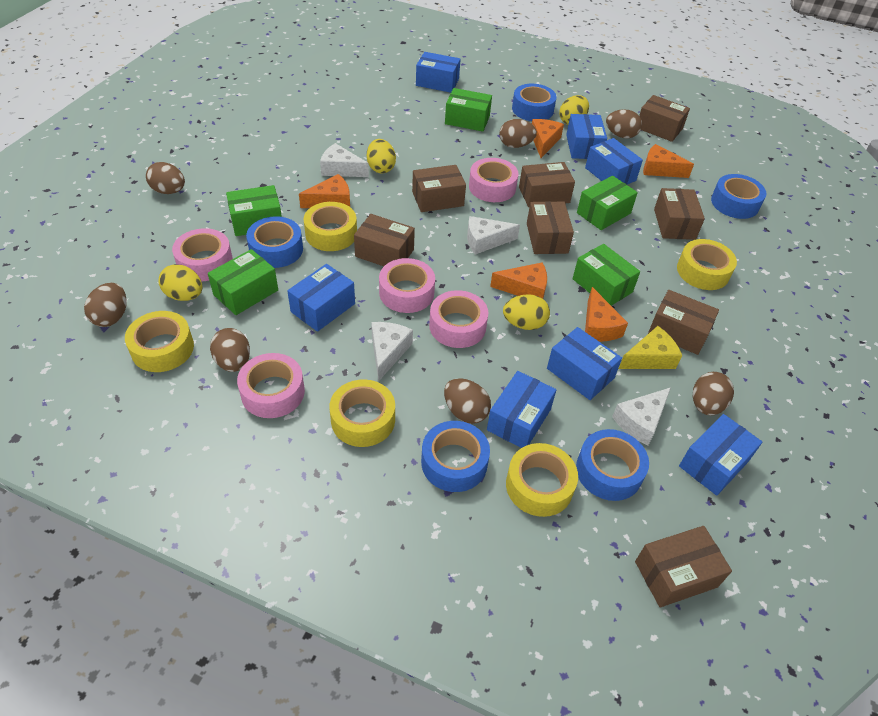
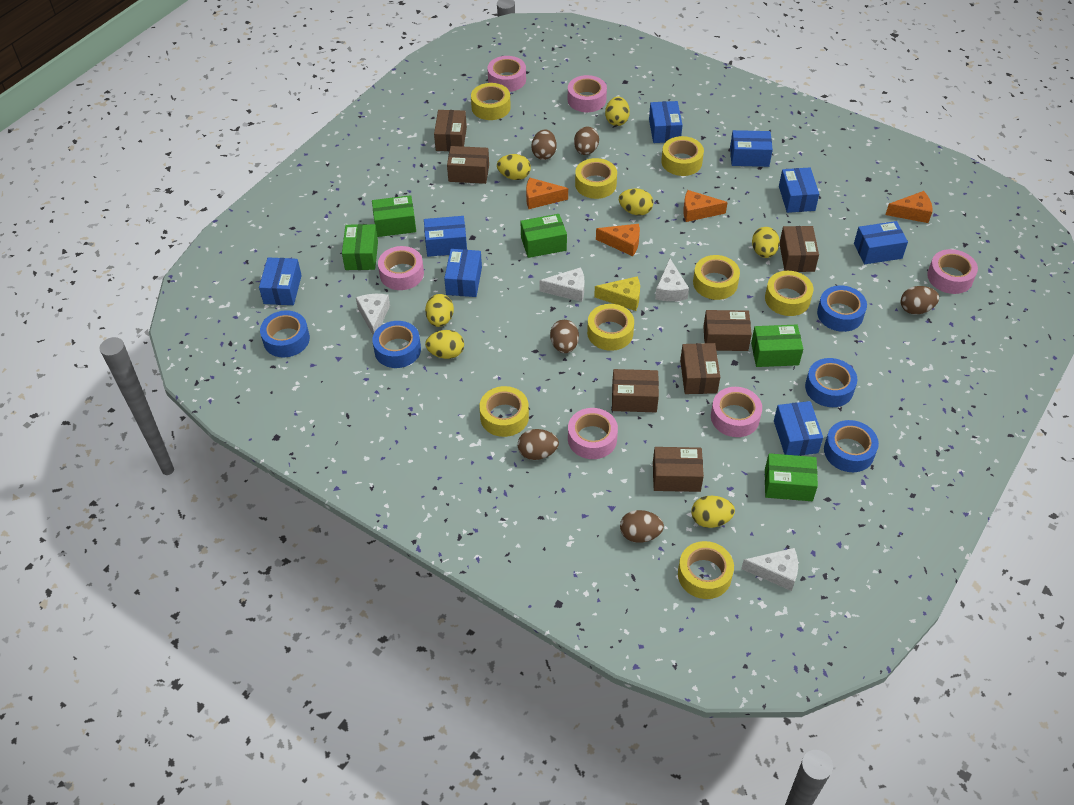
blue box: 7 -> 8
brown box: 8 -> 7
brown egg: 7 -> 6
orange cheese: 5 -> 4
pink tape: 5 -> 6
yellow egg: 4 -> 7
yellow tape: 5 -> 8

